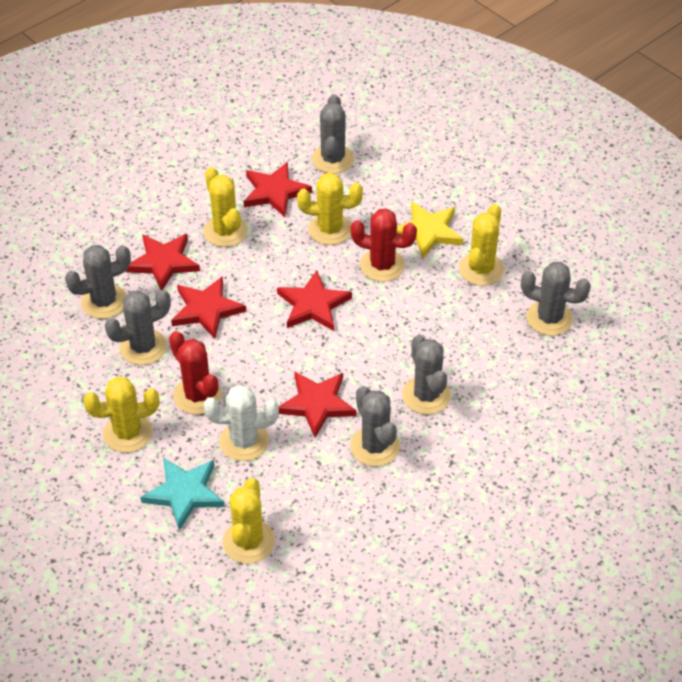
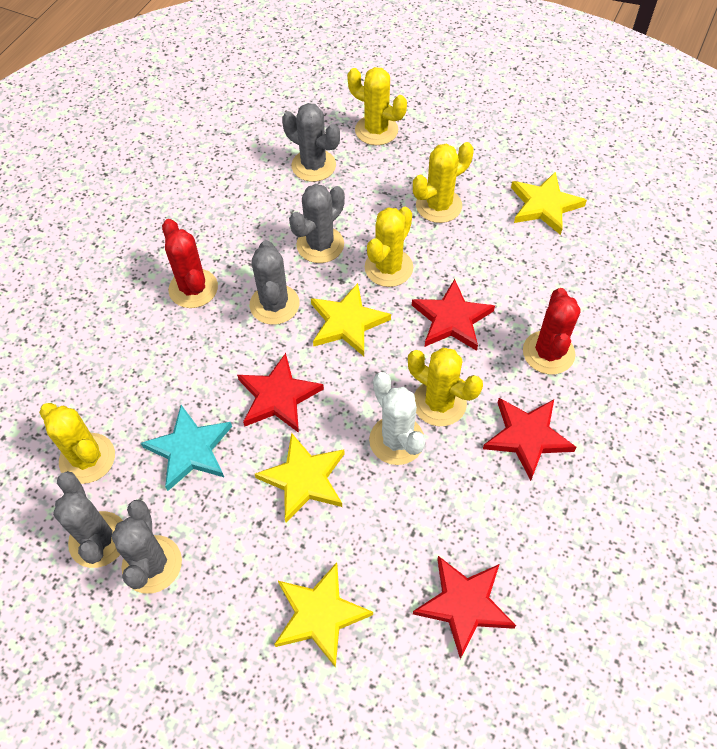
grey cactus: 6 -> 5
red star: 5 -> 4
yellow star: 1 -> 4

